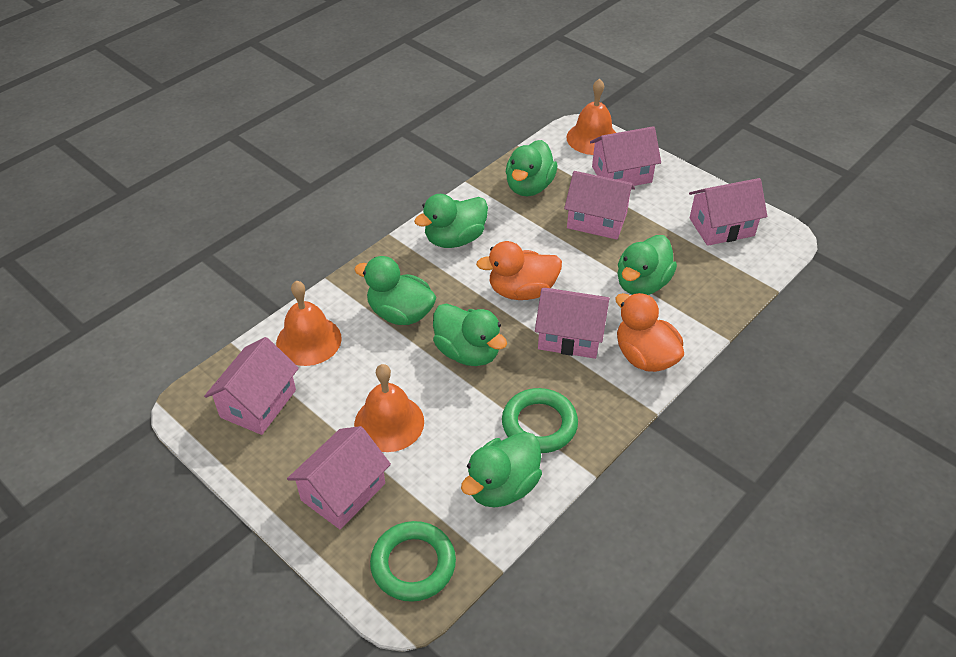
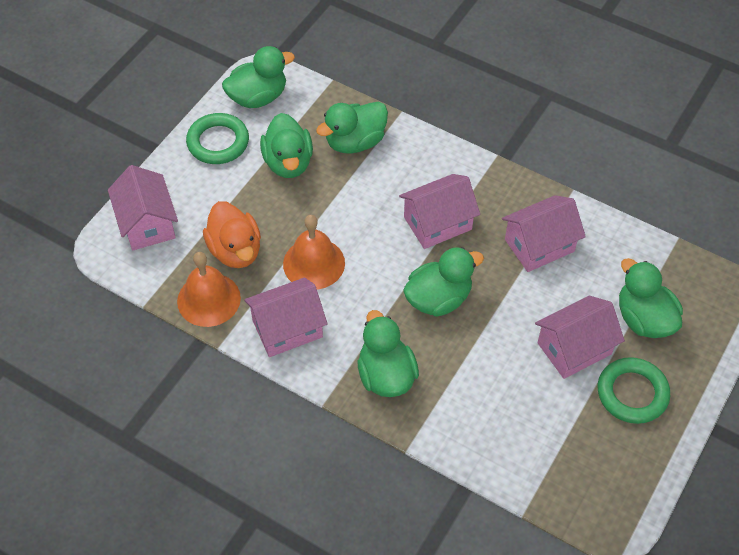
orange bell: 3 -> 2
orange duck: 2 -> 1
pink house: 6 -> 5

